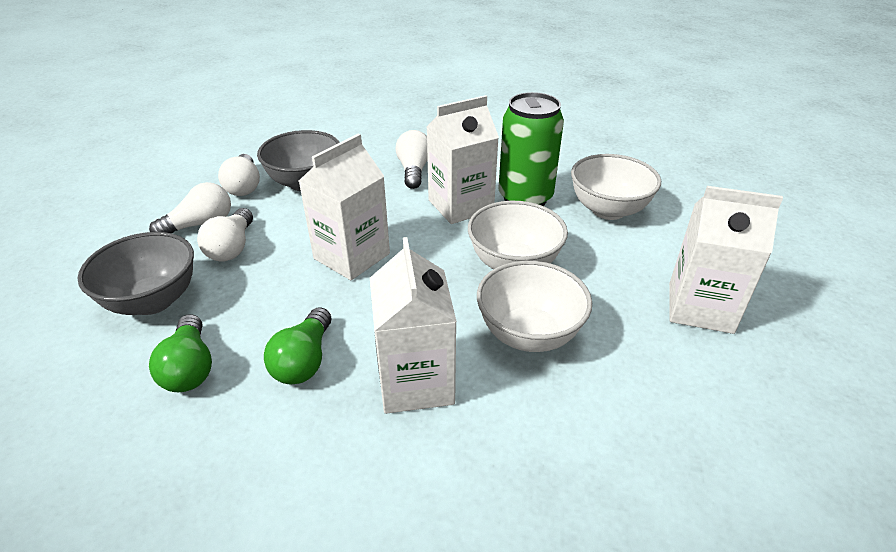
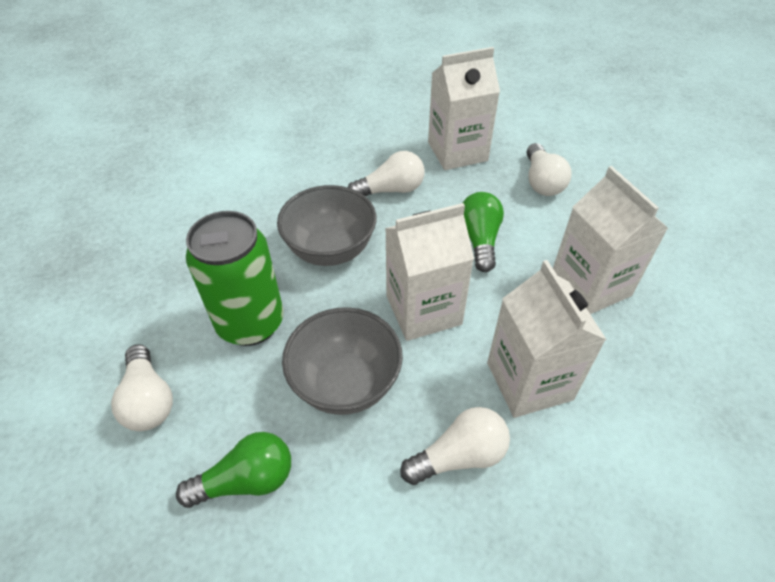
white bowl: 3 -> 0

